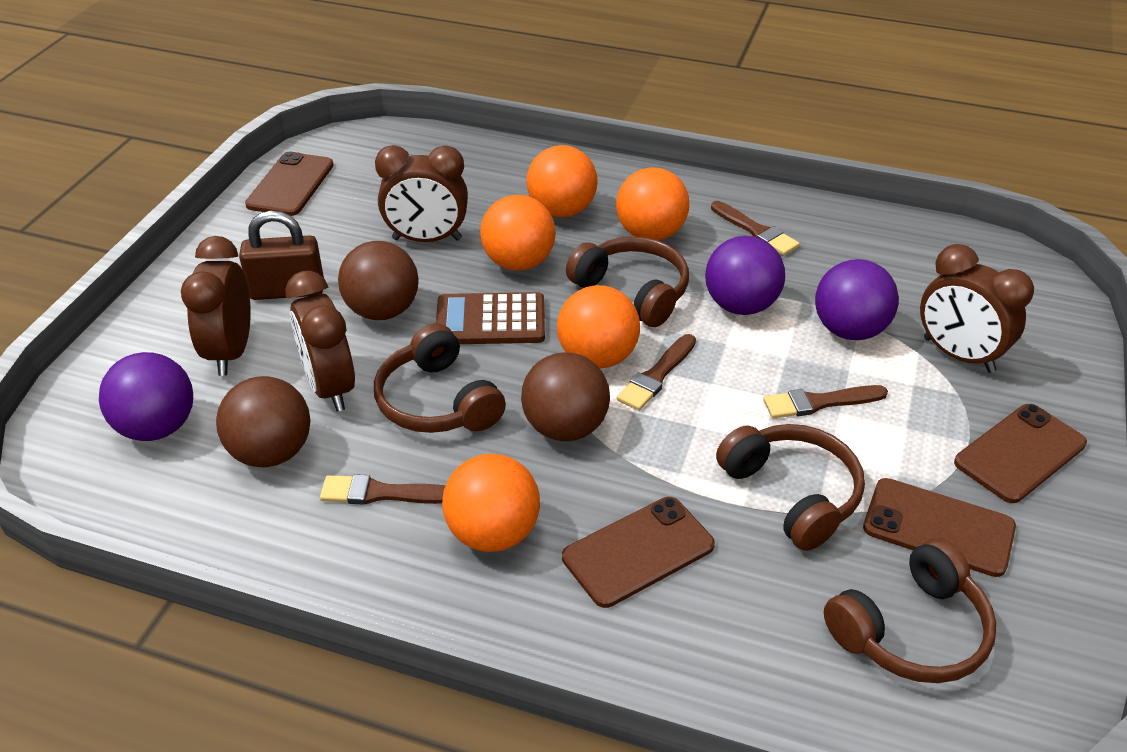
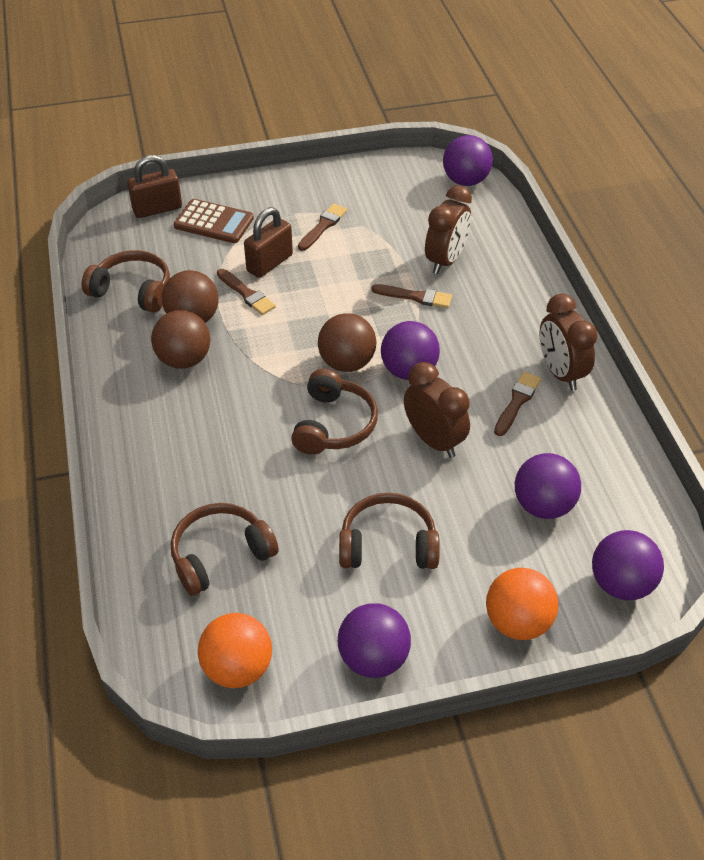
brown clock: 4 -> 3
brown padlock: 1 -> 2
brown phone: 4 -> 0
orange ball: 5 -> 2
purple ball: 3 -> 5

